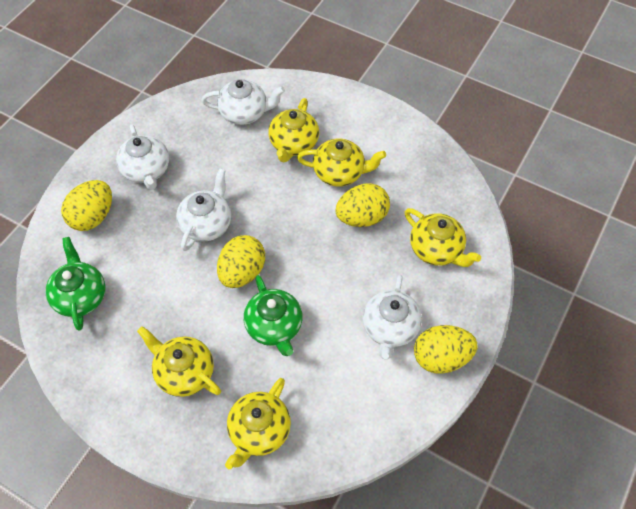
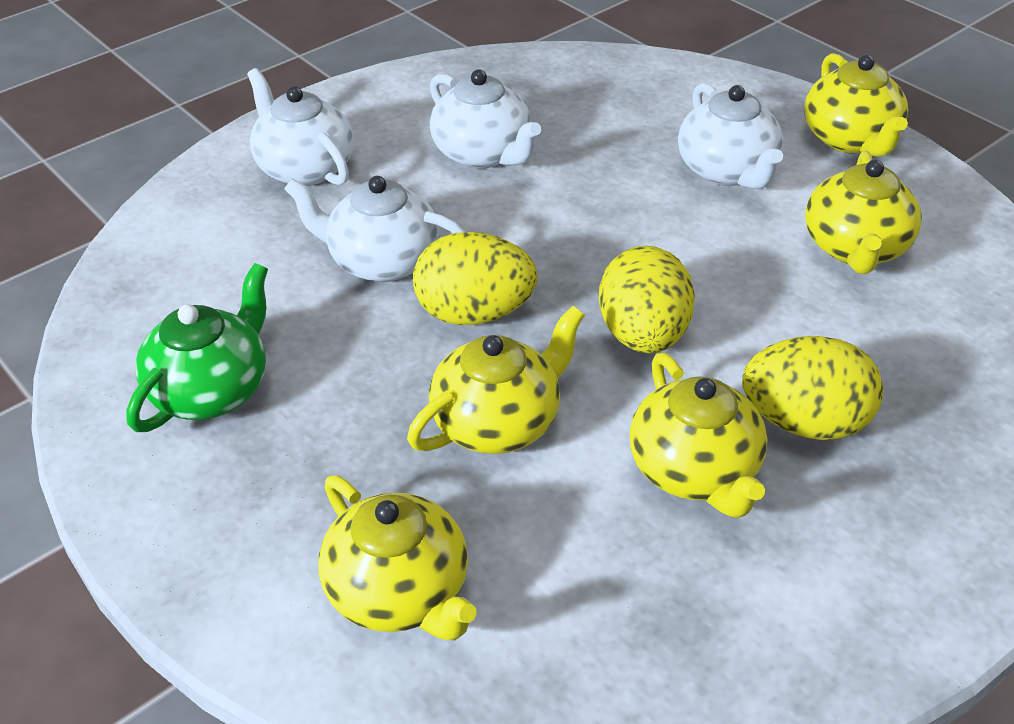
green teapot: 2 -> 1
yellow egg: 4 -> 3

